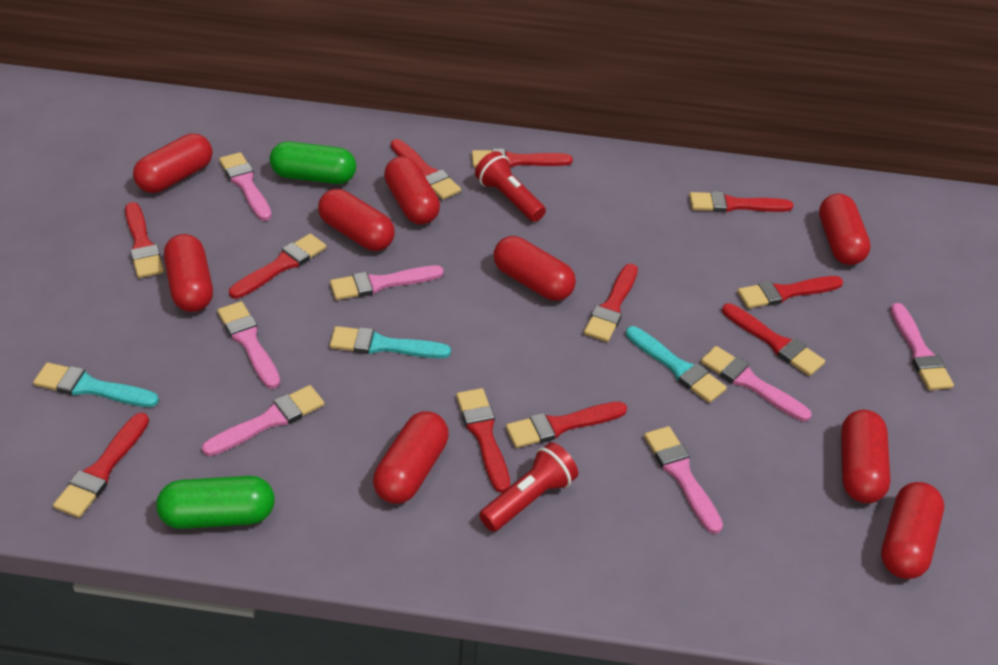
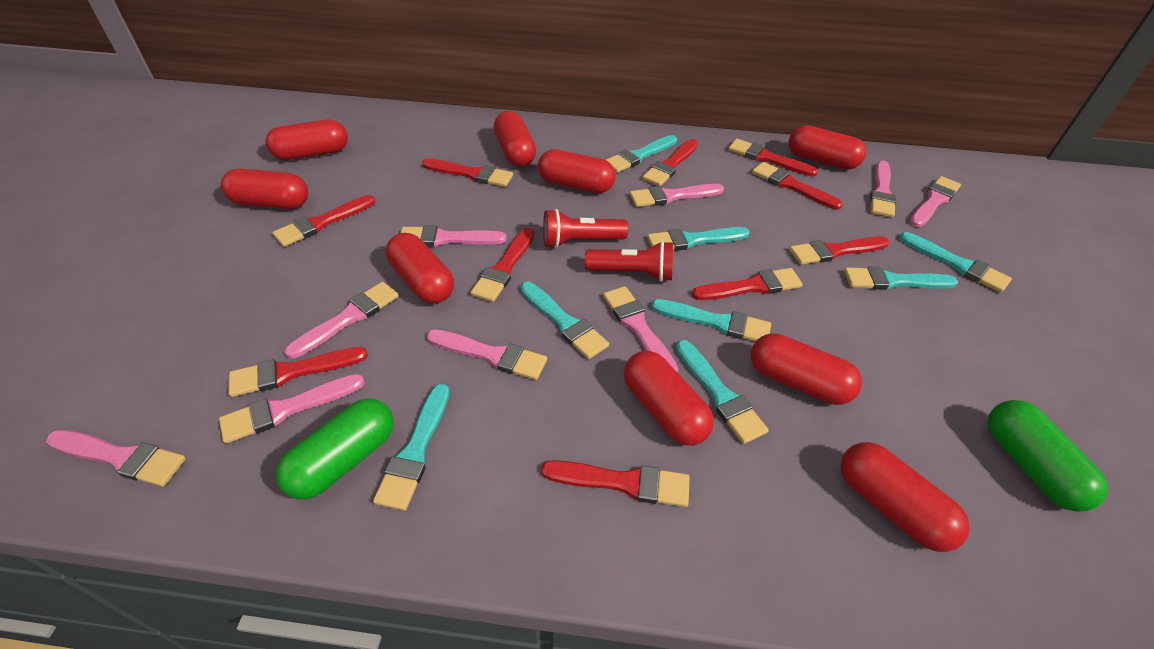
pink brush: 7 -> 9
red brush: 11 -> 10
turquoise brush: 3 -> 8

